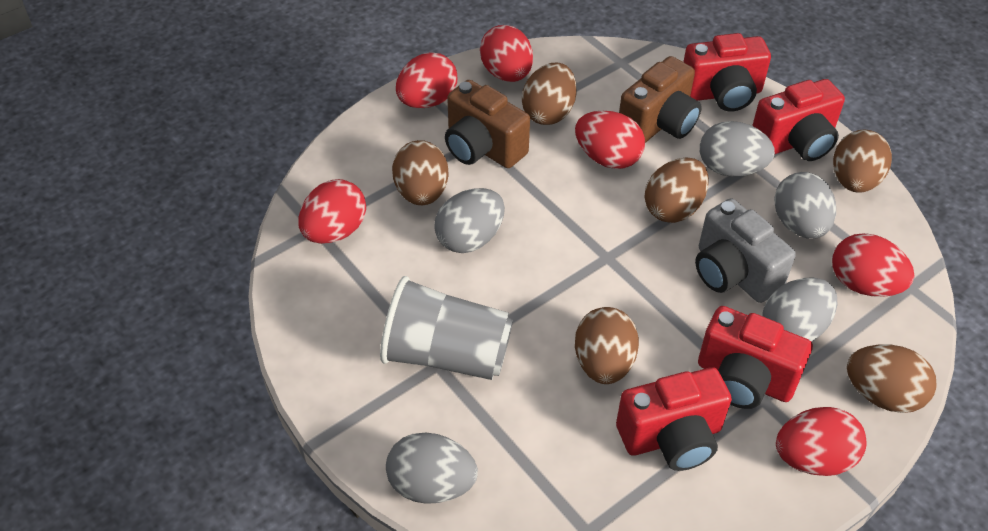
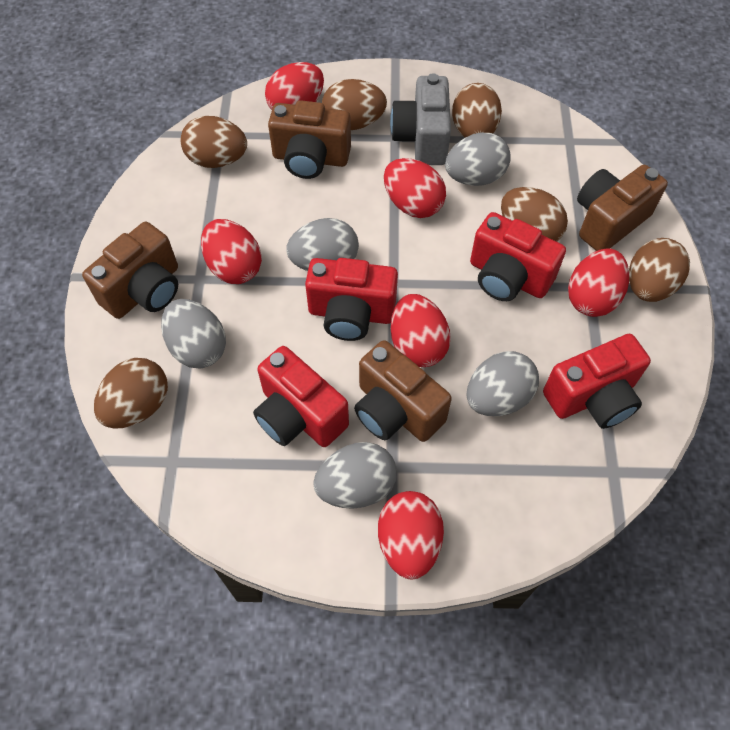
brown camera: 2 -> 4
grey cup: 1 -> 0

